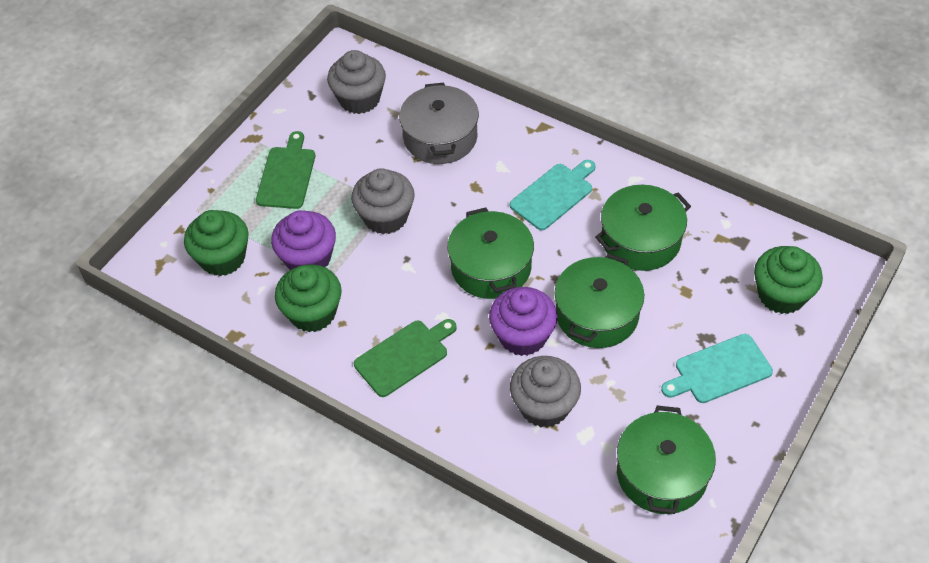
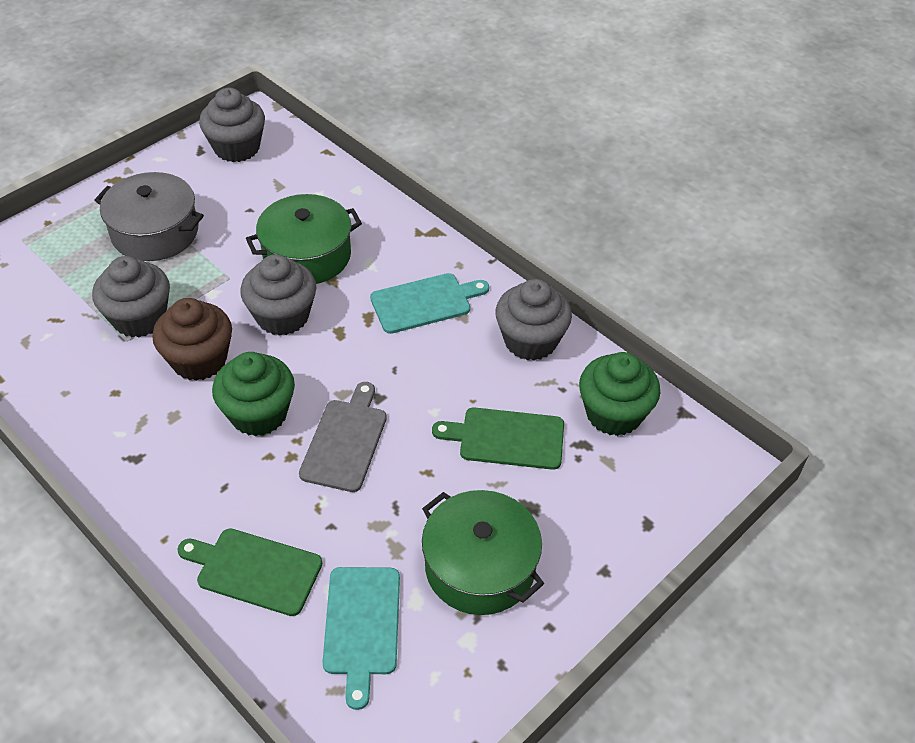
brown cupcake: 0 -> 1
green cupcake: 3 -> 2
green pot: 4 -> 2
grey cupcake: 3 -> 4
grey cutting board: 0 -> 1
purple cupcake: 2 -> 0

